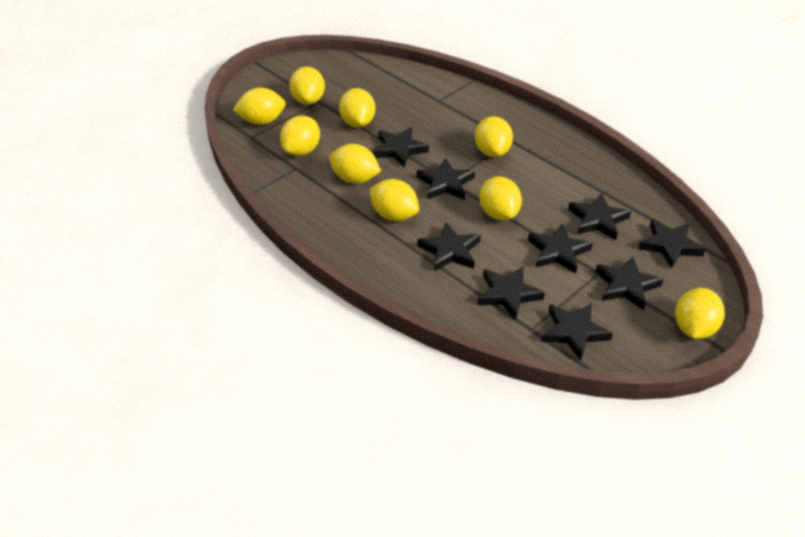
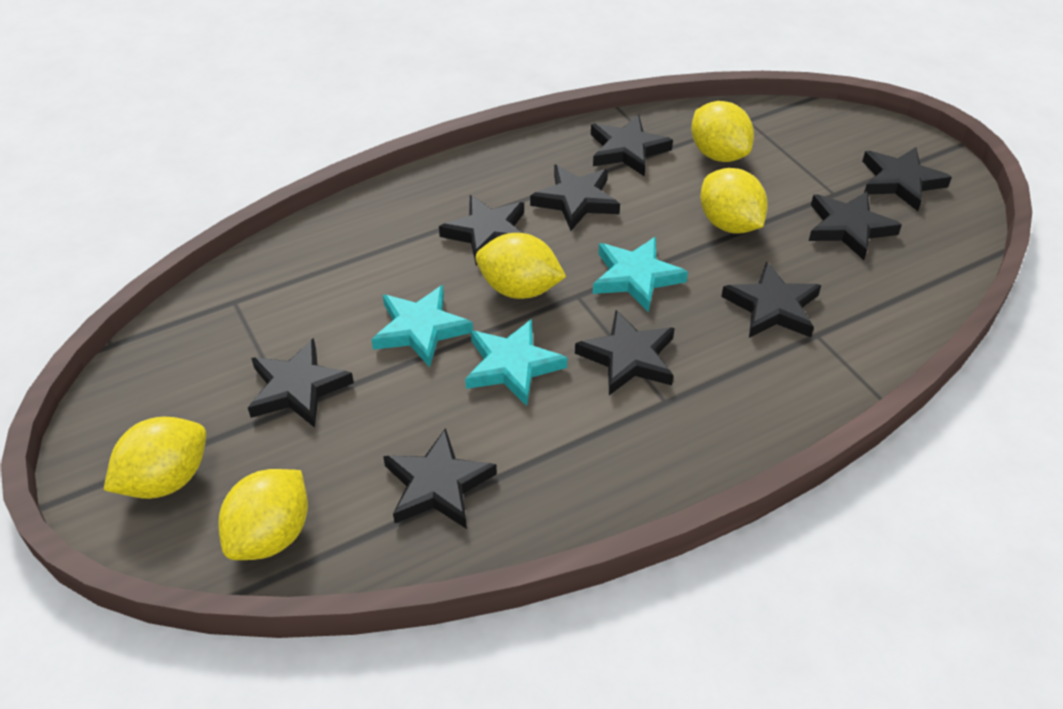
turquoise star: 0 -> 3
yellow lemon: 9 -> 5

